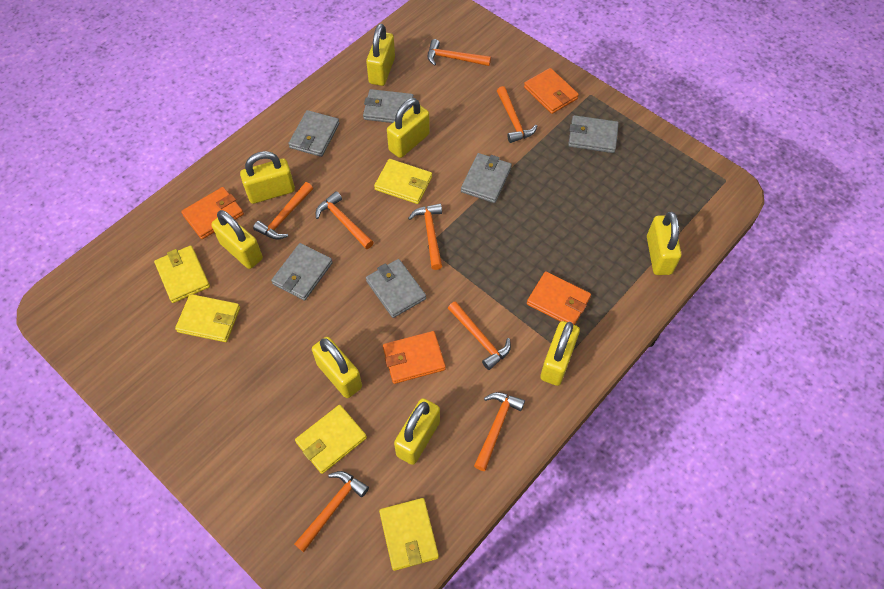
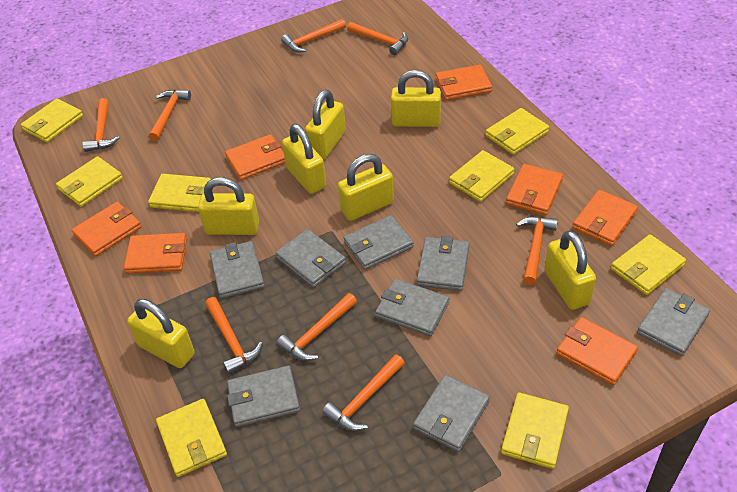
grey wallet: 6 -> 8
orange wallet: 4 -> 7
yellow padlock: 8 -> 7
yellow wallet: 5 -> 8

